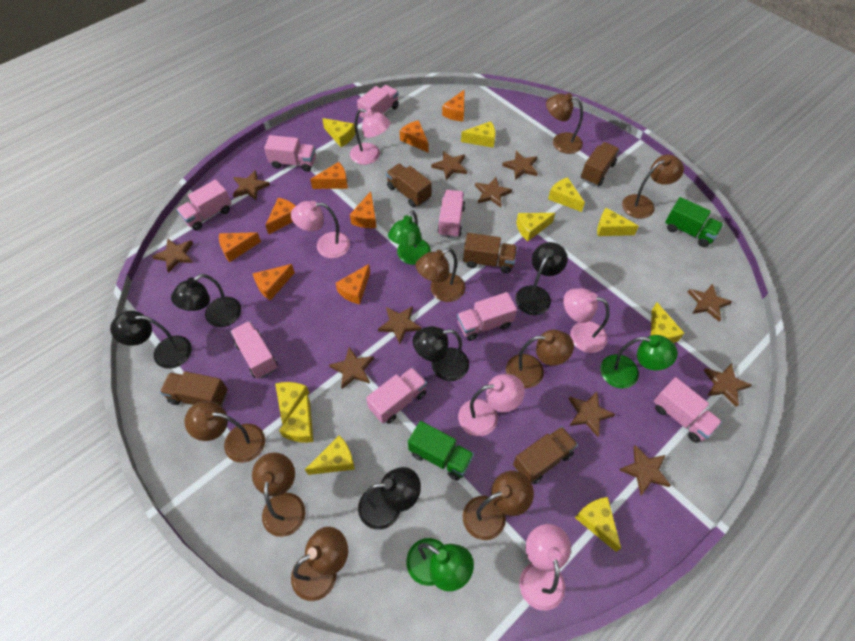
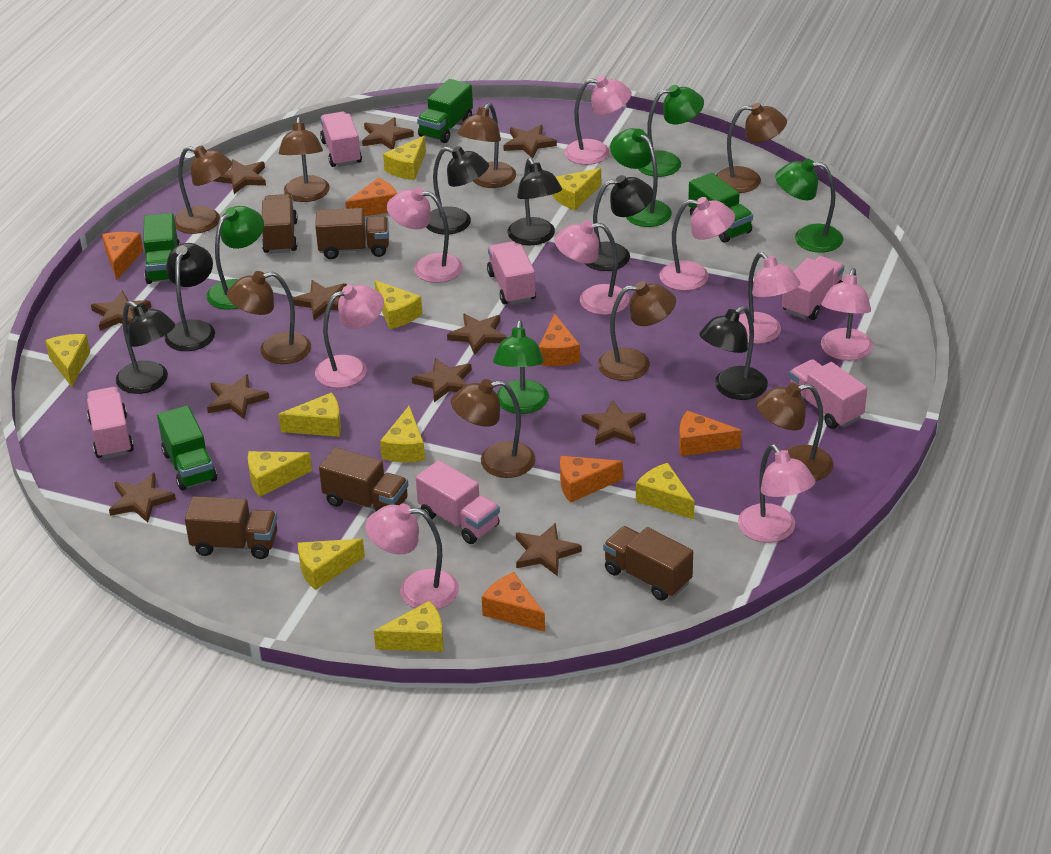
black lamp: 5 -> 6
green lamp: 3 -> 5
green truck: 2 -> 4
orange cheese: 8 -> 6
pink lamp: 5 -> 9
pink truck: 8 -> 6

